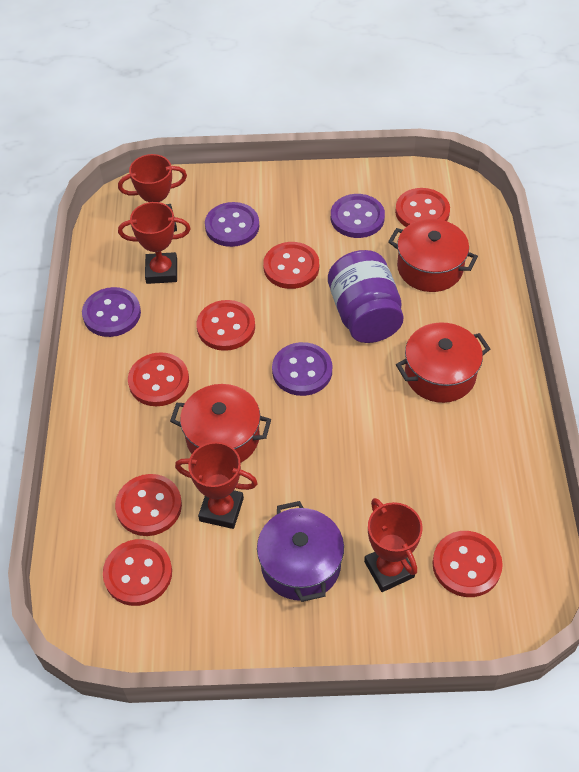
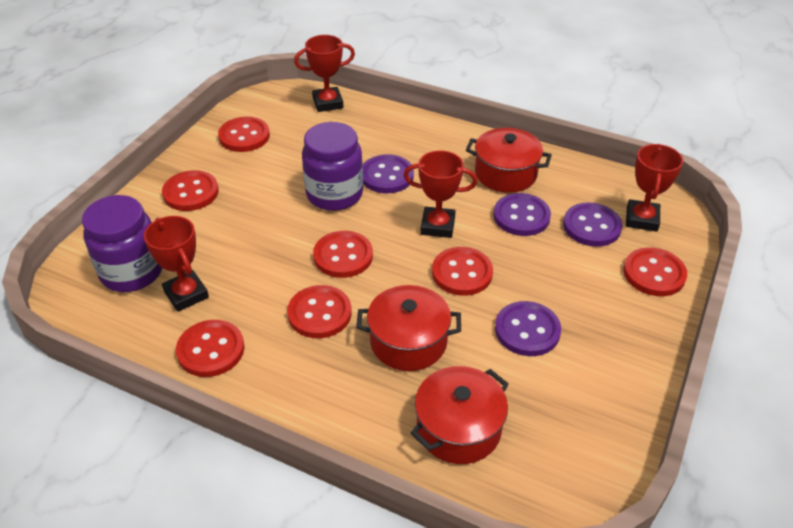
purple jar: 1 -> 2
purple pot: 1 -> 0

